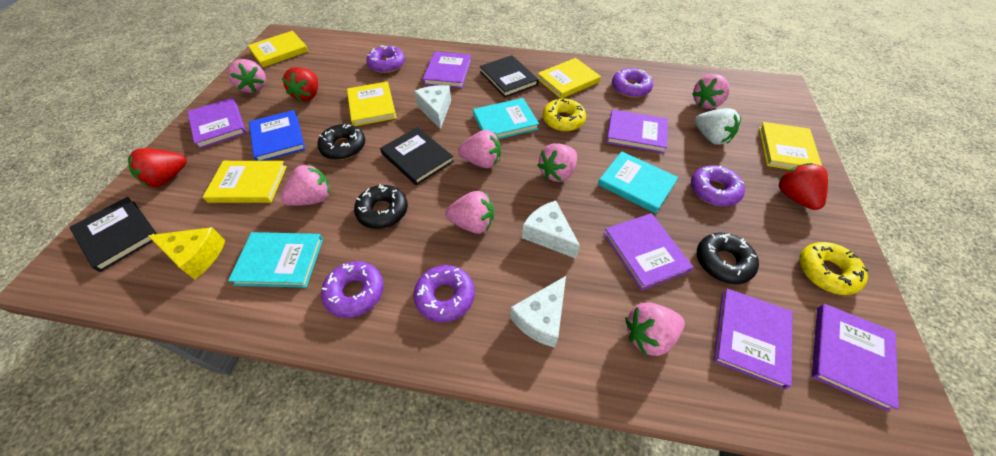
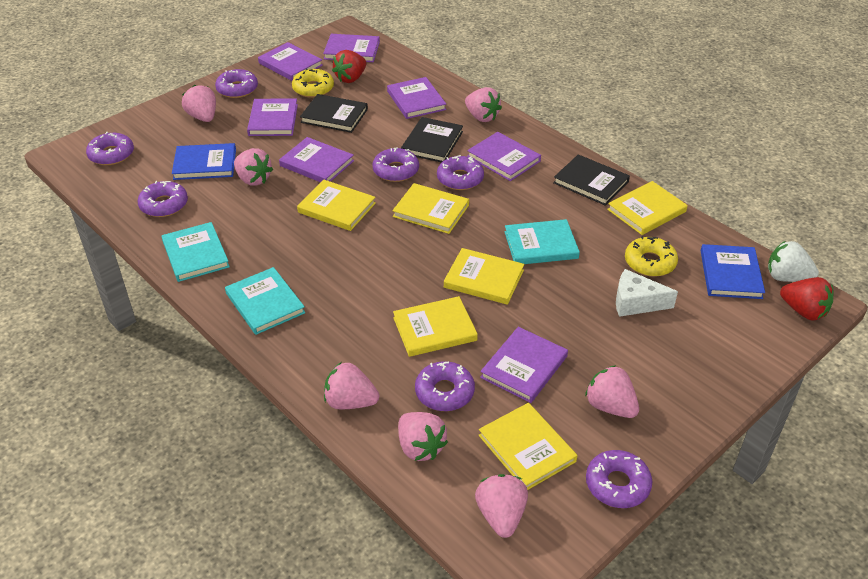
black donut: 3 -> 0
blue book: 1 -> 2
purple book: 6 -> 7
purple donut: 5 -> 7
red strawberry: 3 -> 2
white cheese: 3 -> 1
yellow book: 5 -> 6
yellow cheese: 1 -> 0

